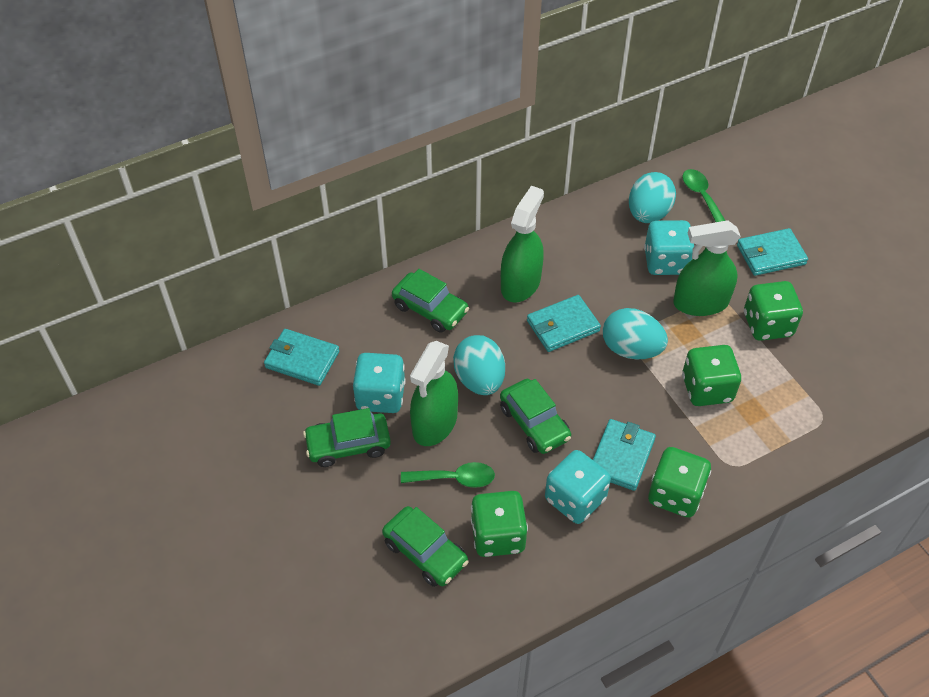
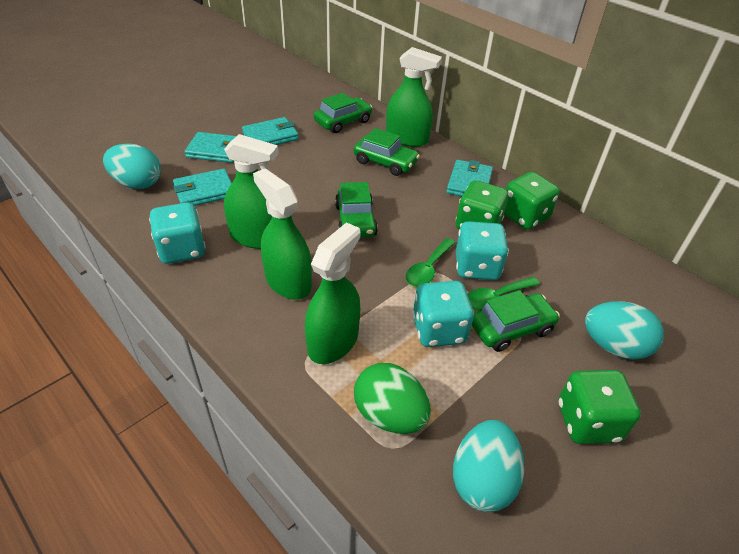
green dice: 4 -> 3
green egg: 0 -> 1
green spray bottle: 3 -> 4

